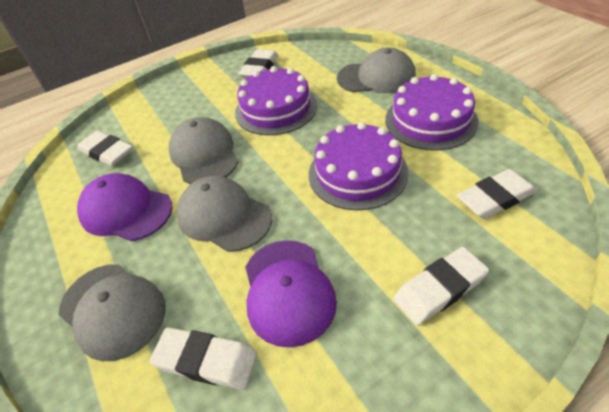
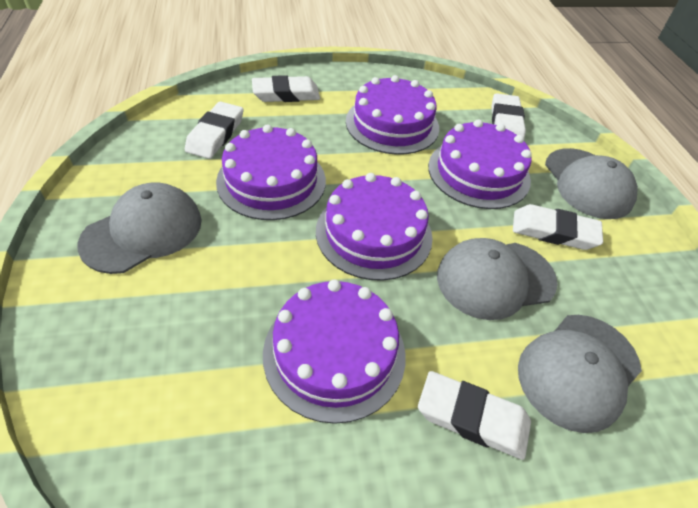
purple cake: 3 -> 5
purple cap: 2 -> 0

